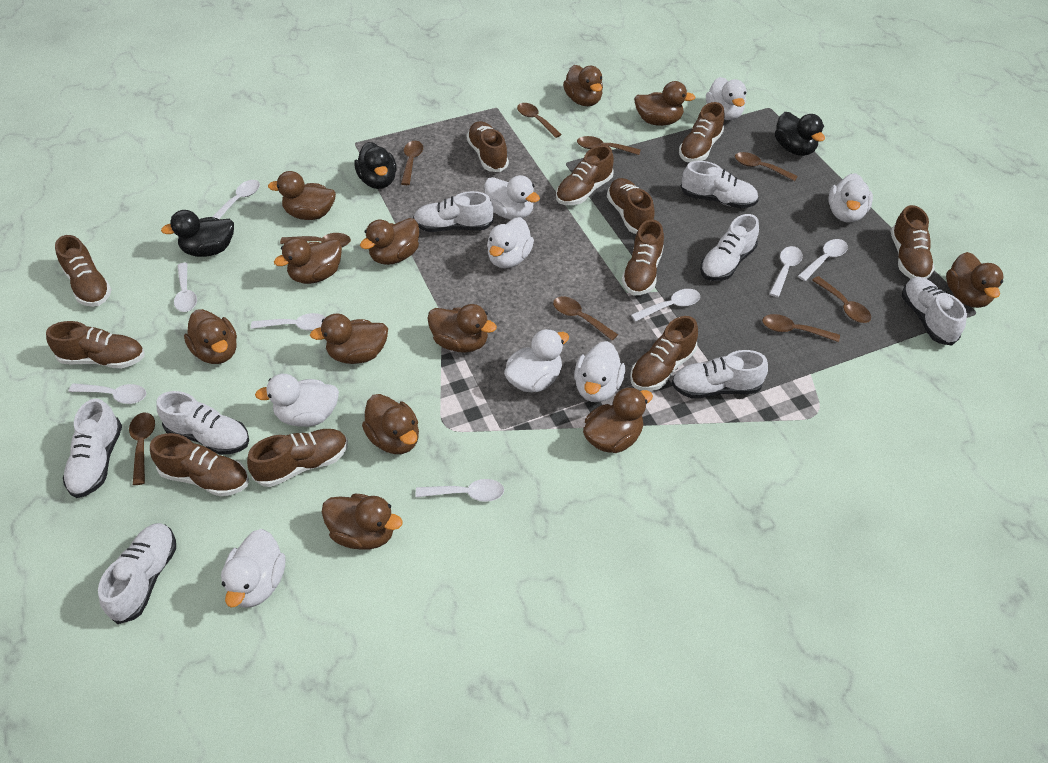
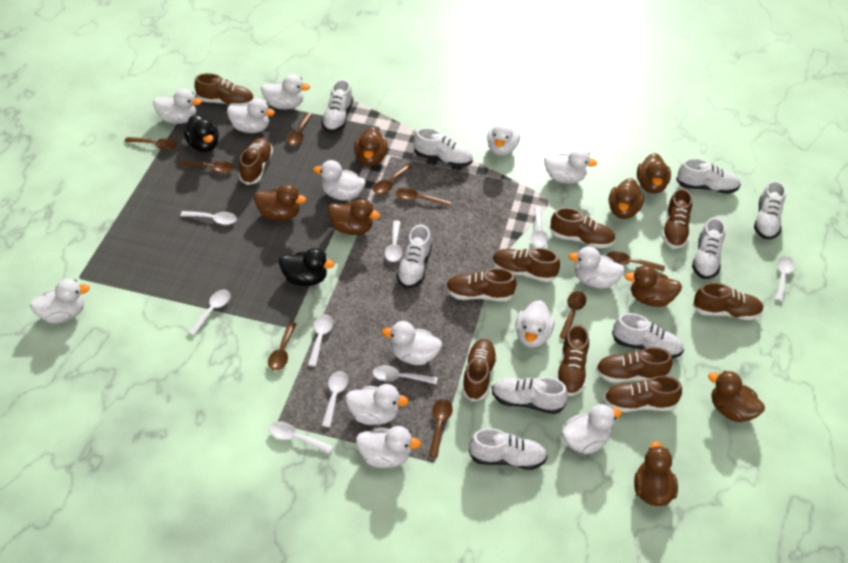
black duck: 3 -> 2
brown duck: 12 -> 8
white duck: 8 -> 13
white shoe: 8 -> 9
white spoon: 8 -> 9

